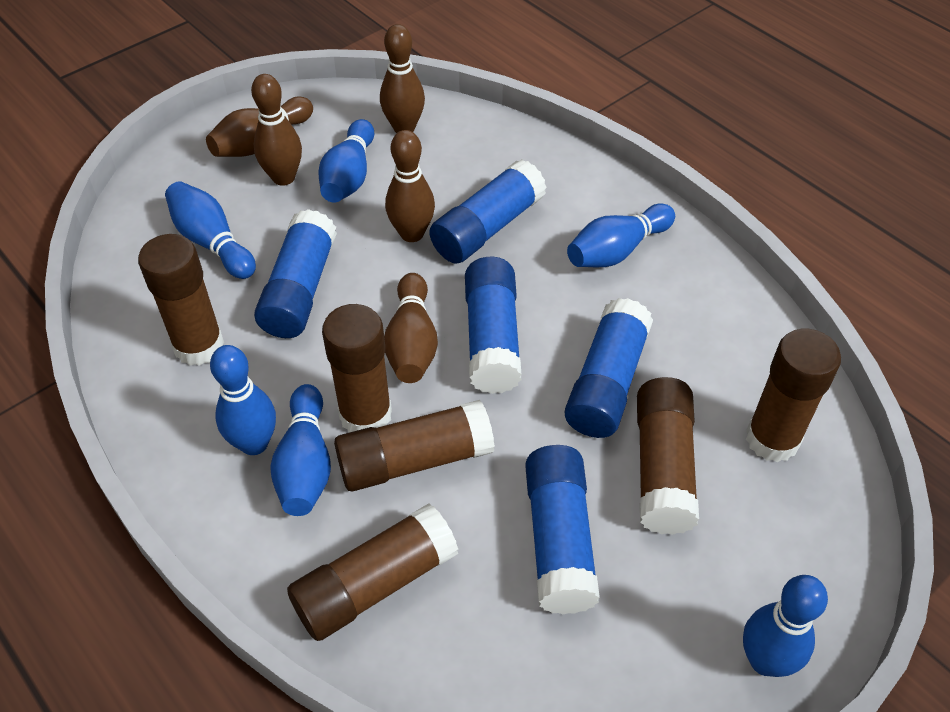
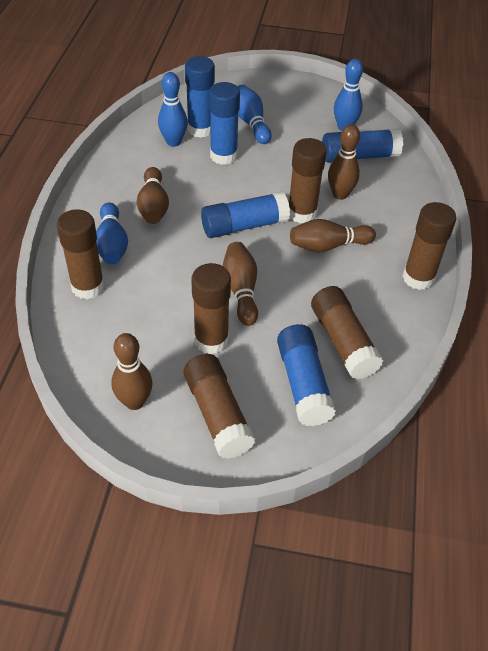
blue bowling pin: 6 -> 4

